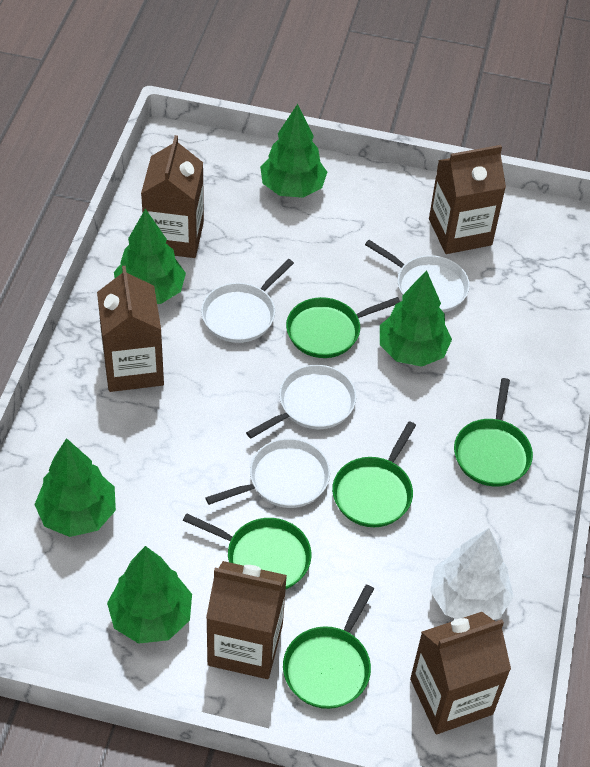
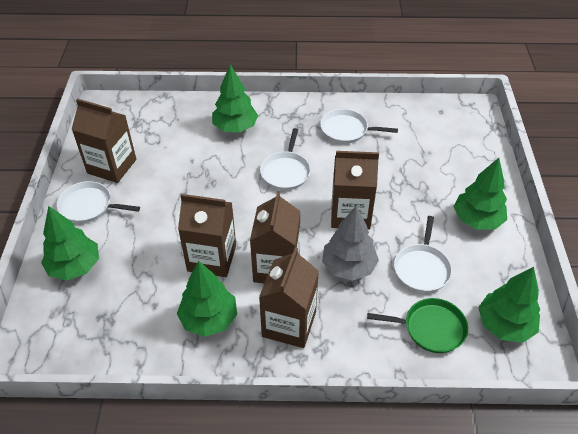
green pan: 5 -> 1
grey tree: 0 -> 1
white tree: 1 -> 0

